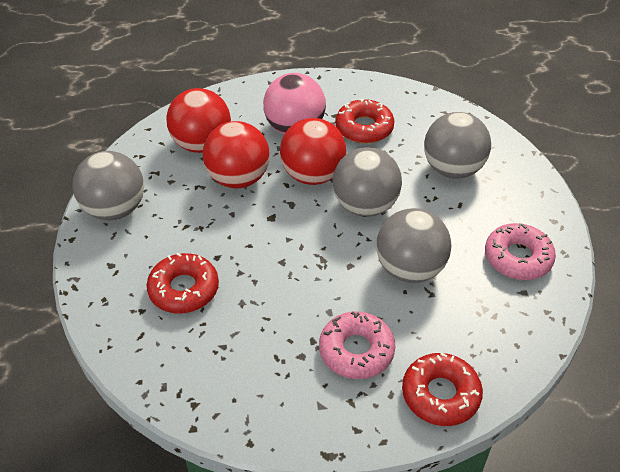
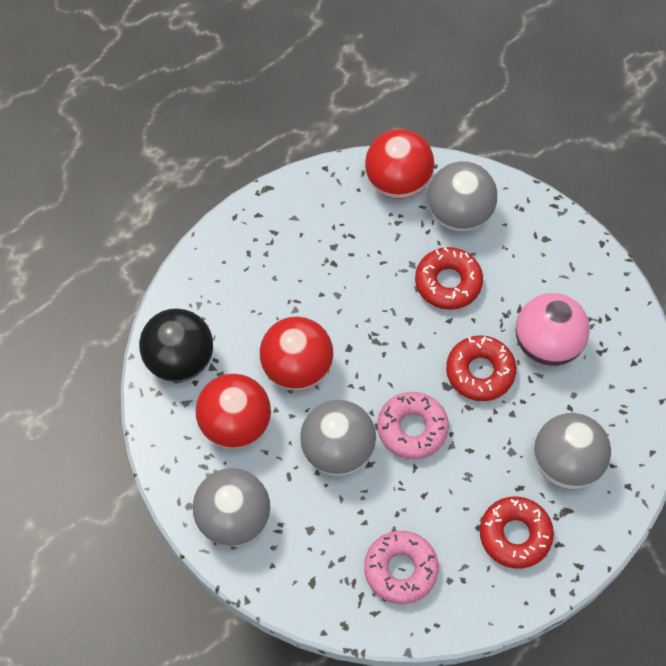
black ball: 0 -> 1

